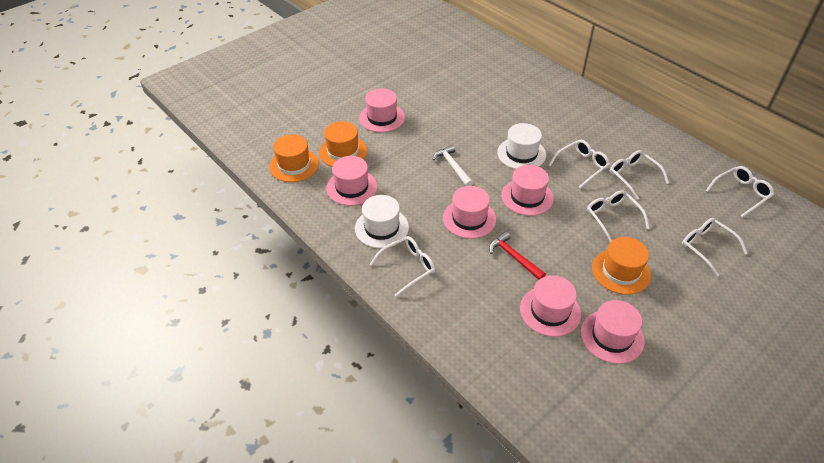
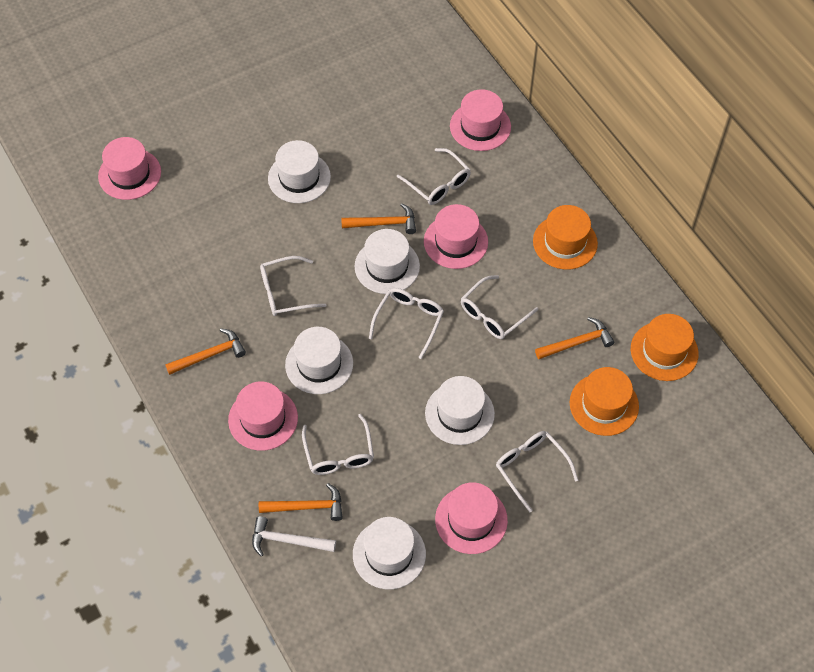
orange hammer: 0 -> 4
pink hat: 6 -> 5
red hammer: 1 -> 0
white hat: 2 -> 5

